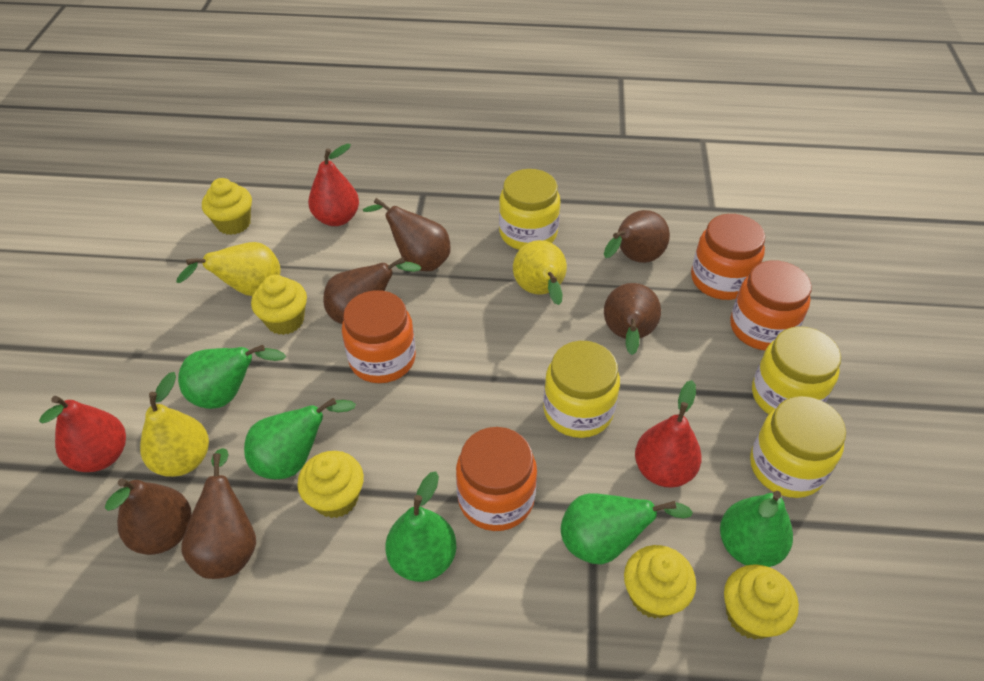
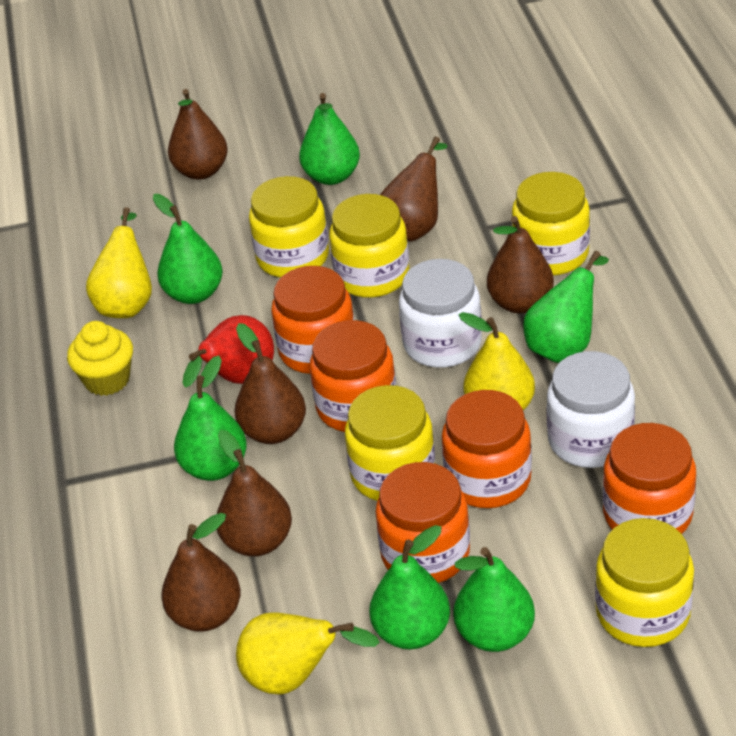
green pear: 5 -> 6
orange jar: 4 -> 5
red pear: 3 -> 1
white jar: 0 -> 2
yellow cupcake: 5 -> 1
yellow jar: 4 -> 5

